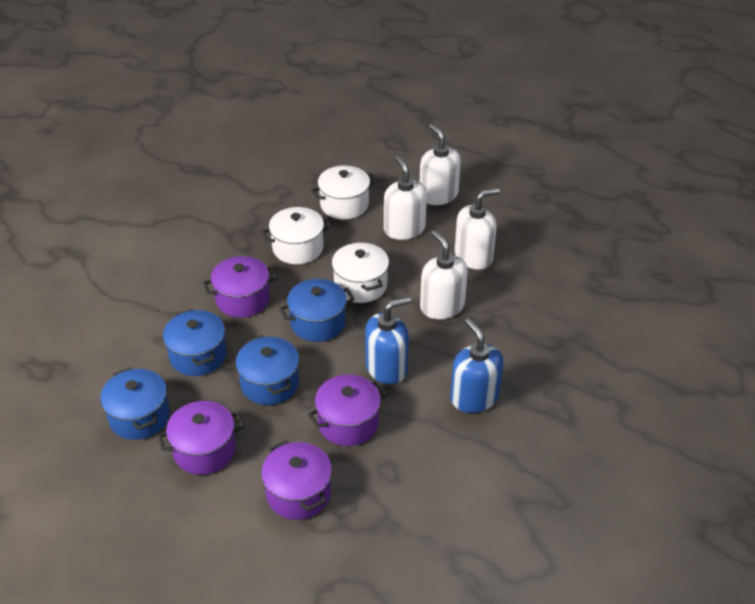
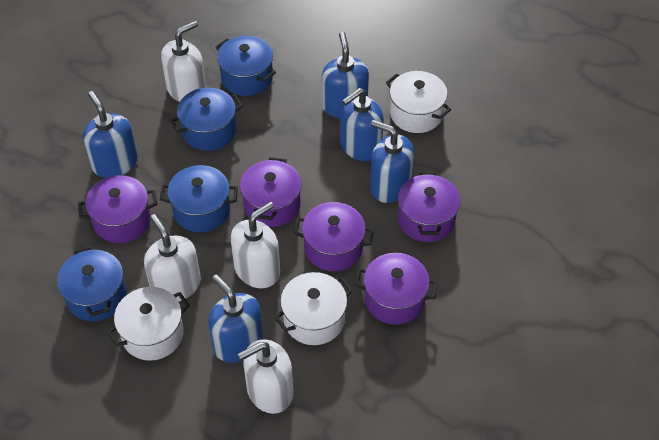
blue soap dispenser: 2 -> 5
purple pot: 4 -> 5

